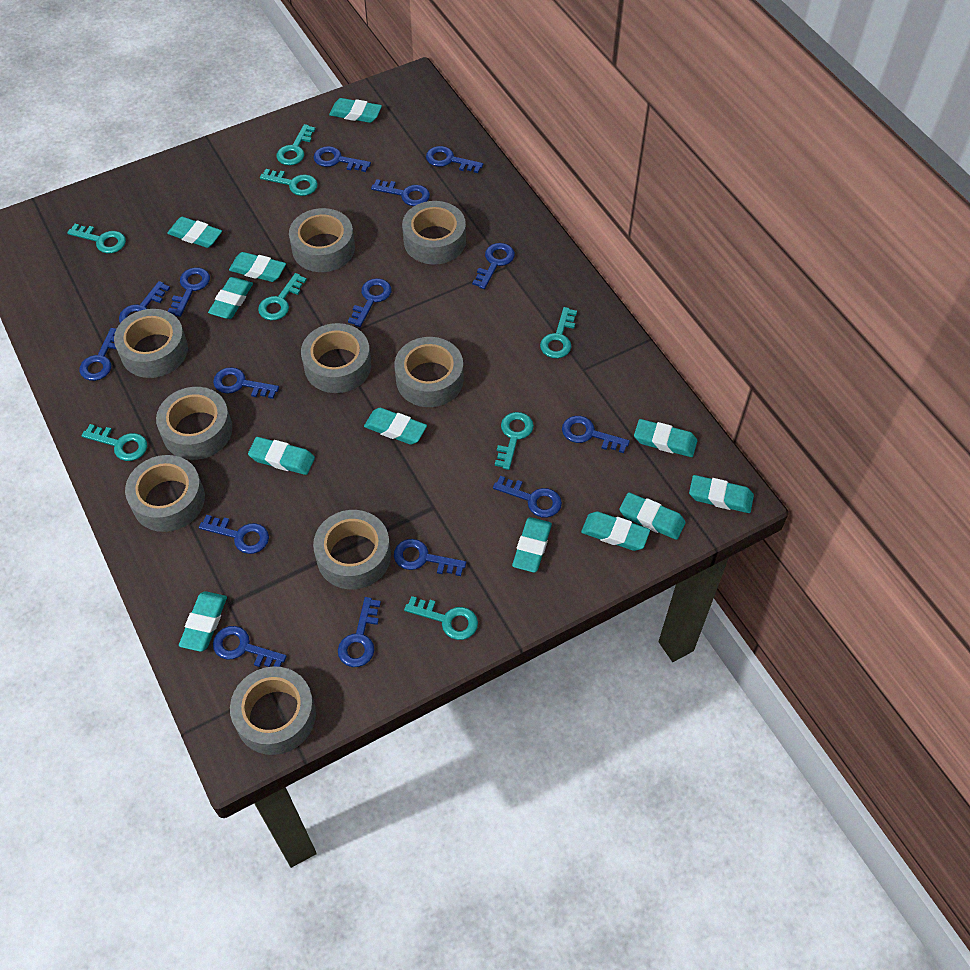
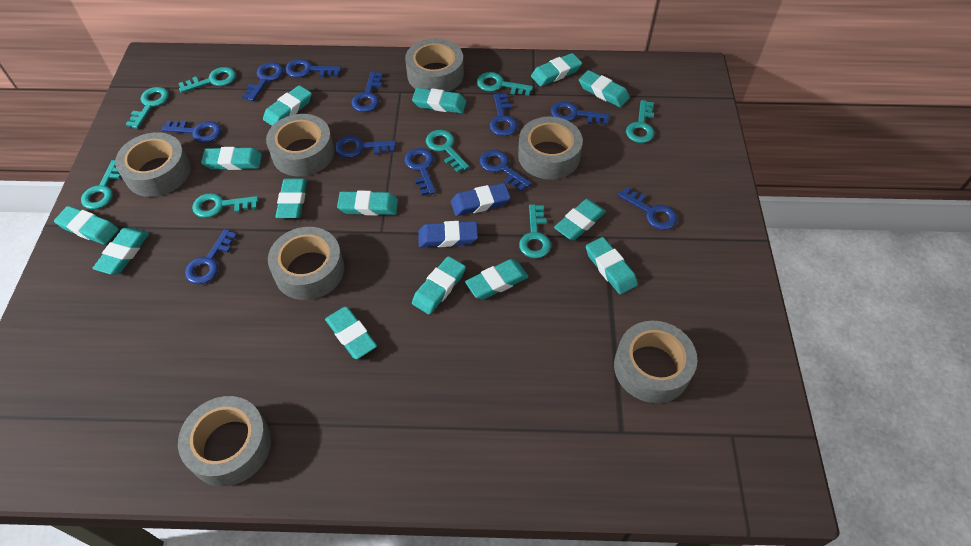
blue eraser: 0 -> 2
blue key: 15 -> 11
grey tape: 9 -> 7
turquoise eraser: 12 -> 14

